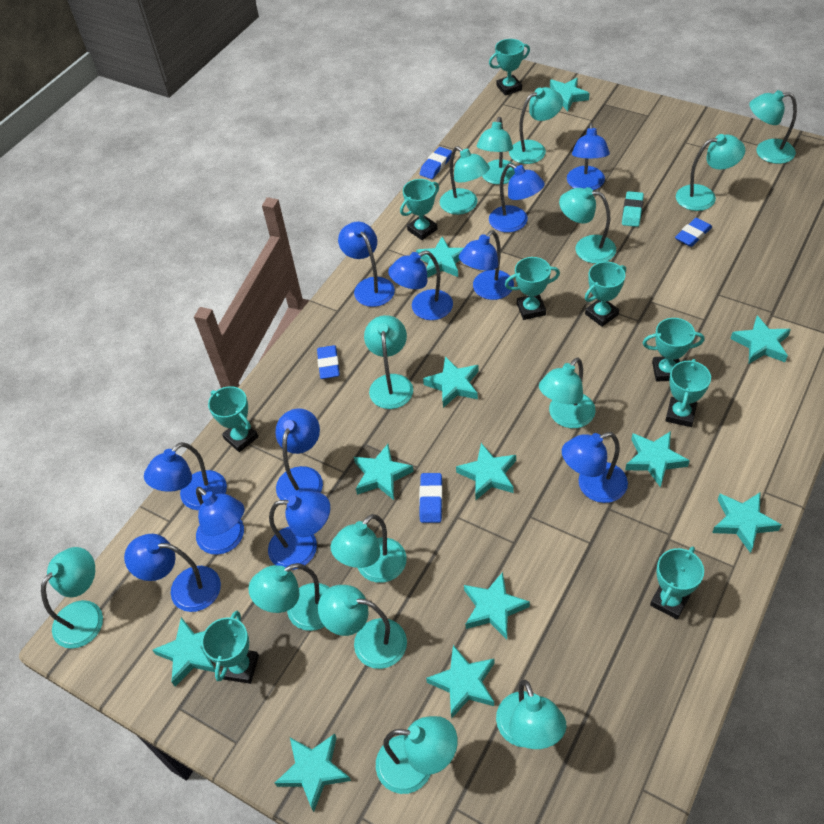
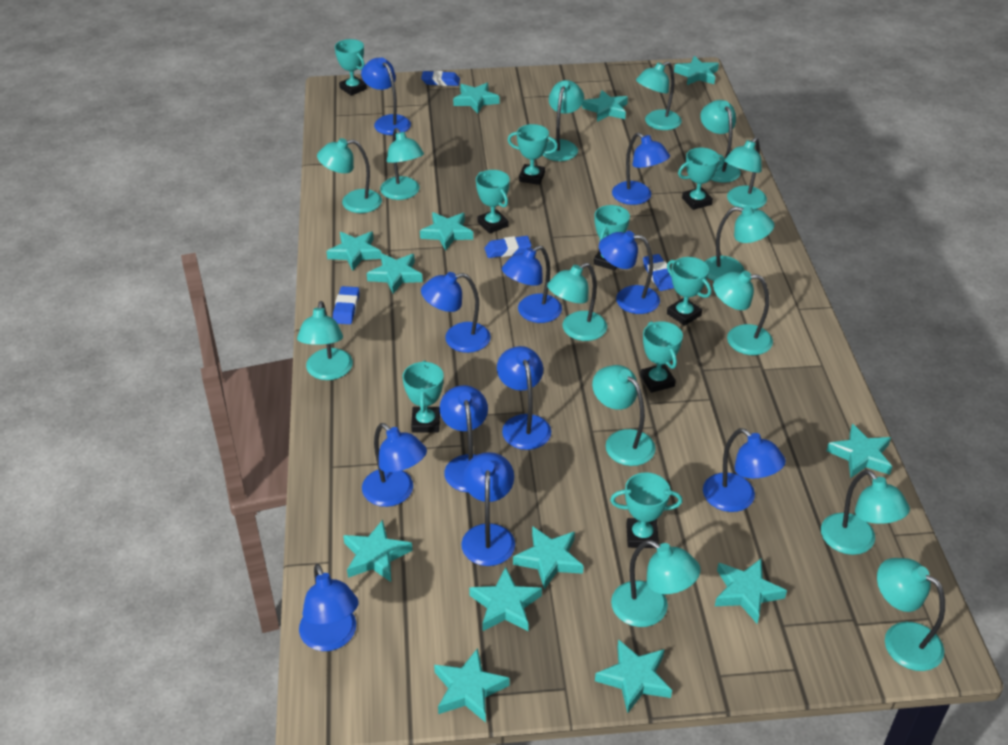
turquoise eraser: 1 -> 0
turquoise star: 12 -> 13

